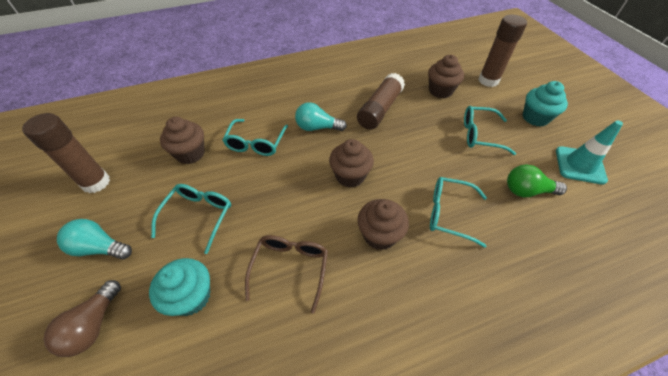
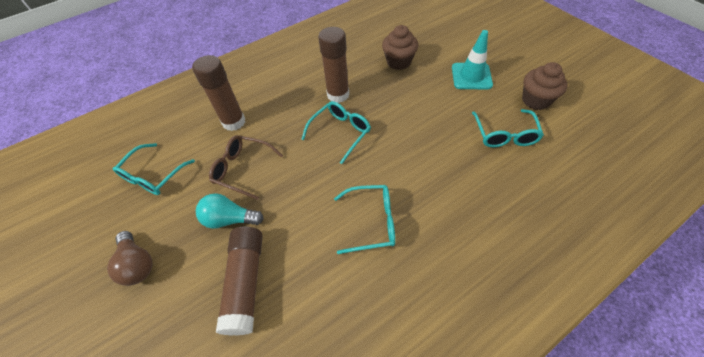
brown cupcake: 4 -> 2
green light bulb: 1 -> 0
turquoise cupcake: 2 -> 0
turquoise light bulb: 2 -> 1

